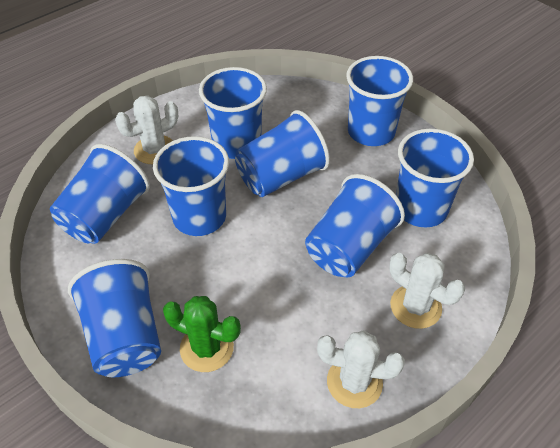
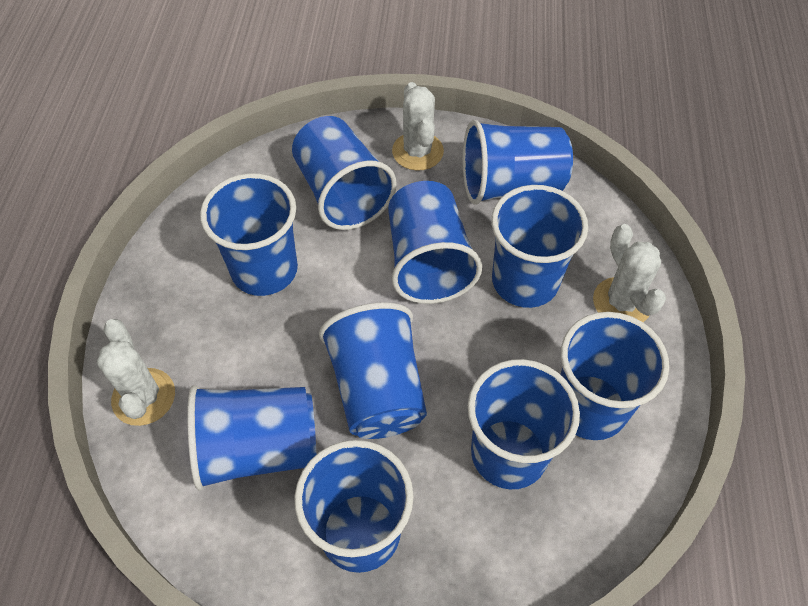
blue cup: 8 -> 10
green cactus: 1 -> 0

